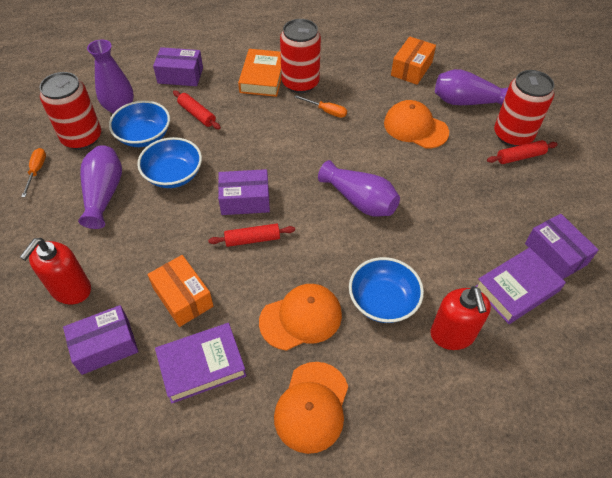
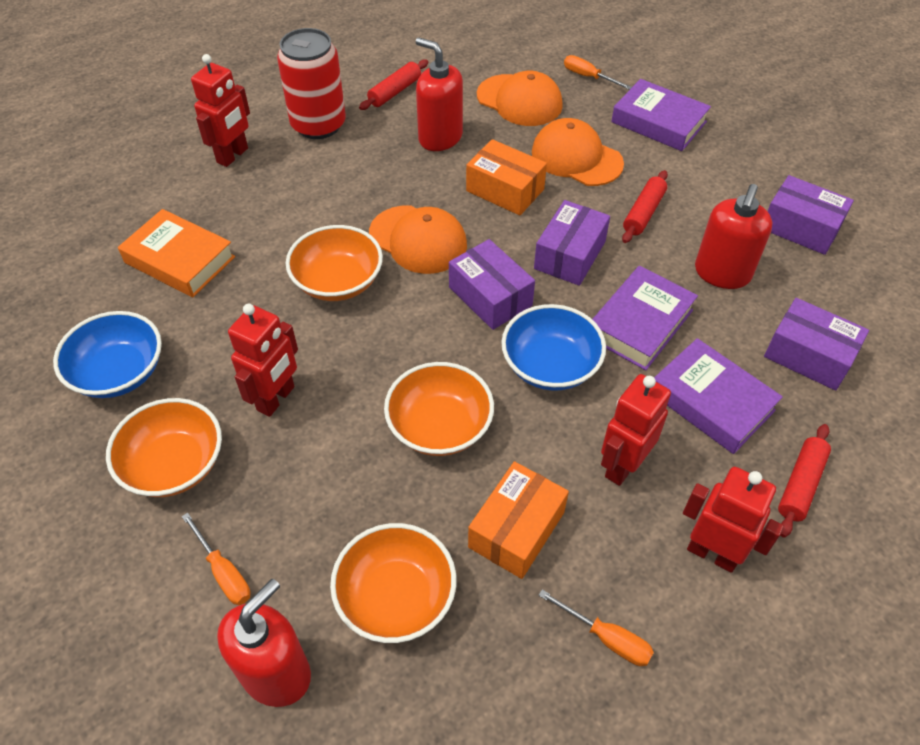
blue bowl: 3 -> 2
orange bowl: 0 -> 4
orange screwdriver: 2 -> 3
purple book: 2 -> 3
purple vase: 4 -> 0
red can: 3 -> 1
red robot: 0 -> 4
red soap dispenser: 2 -> 3

